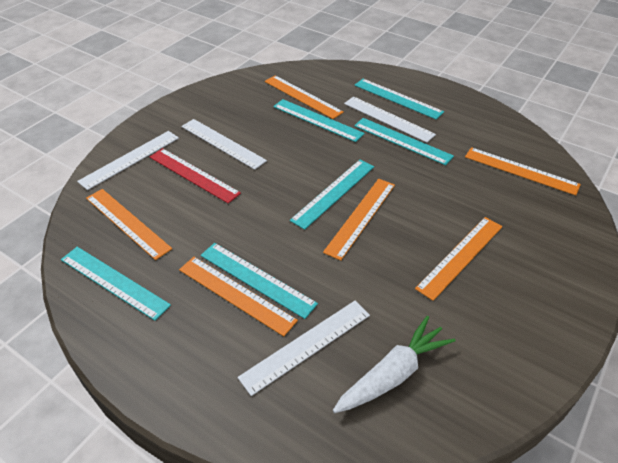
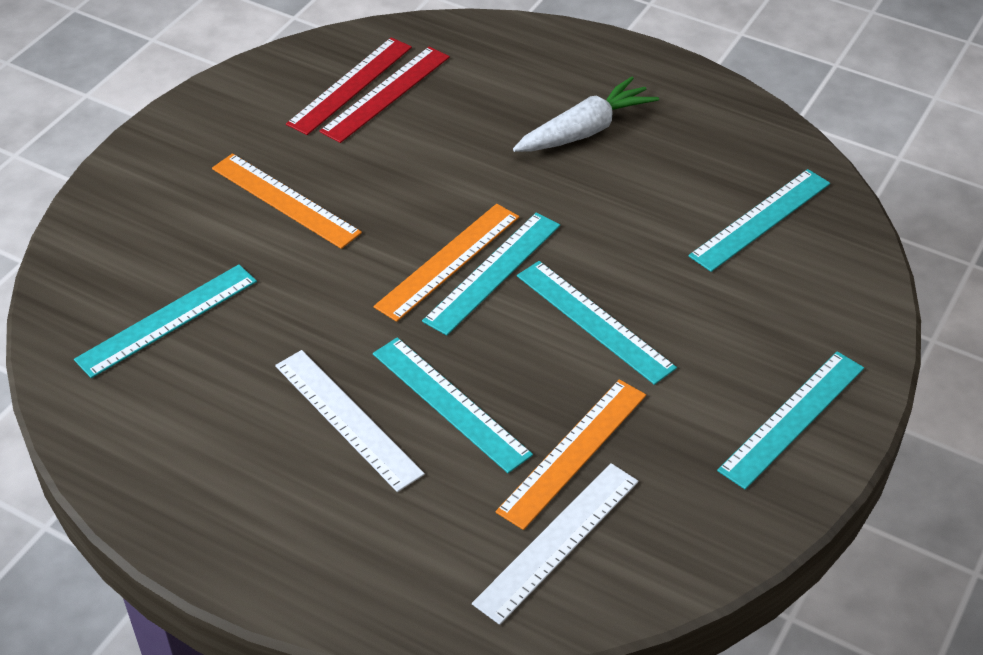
orange ruler: 6 -> 3
red ruler: 1 -> 2
white ruler: 4 -> 2

